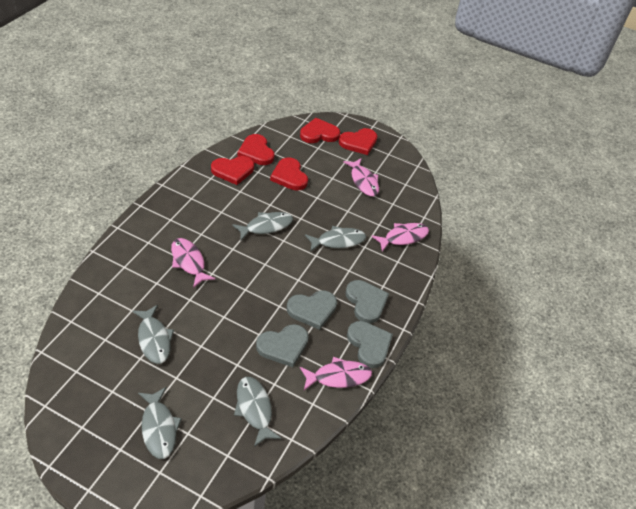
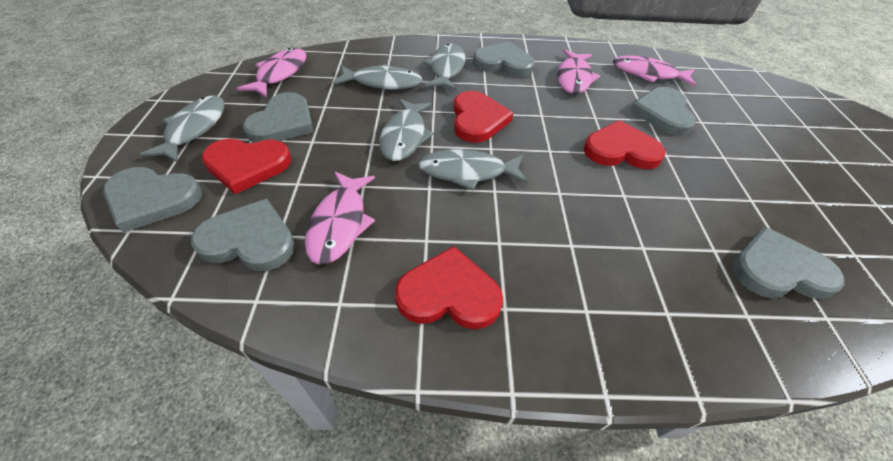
grey heart: 4 -> 6
red heart: 5 -> 4

